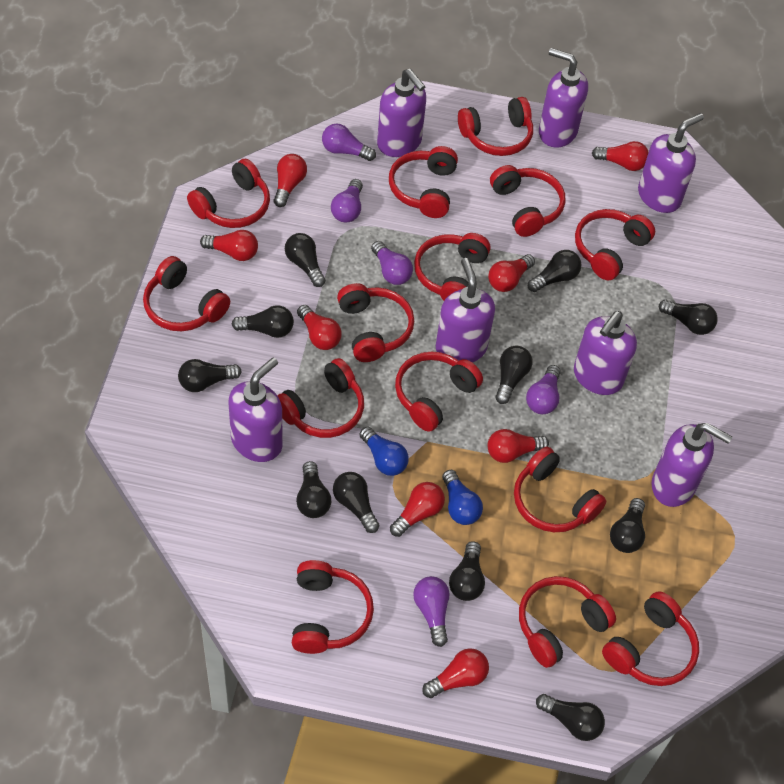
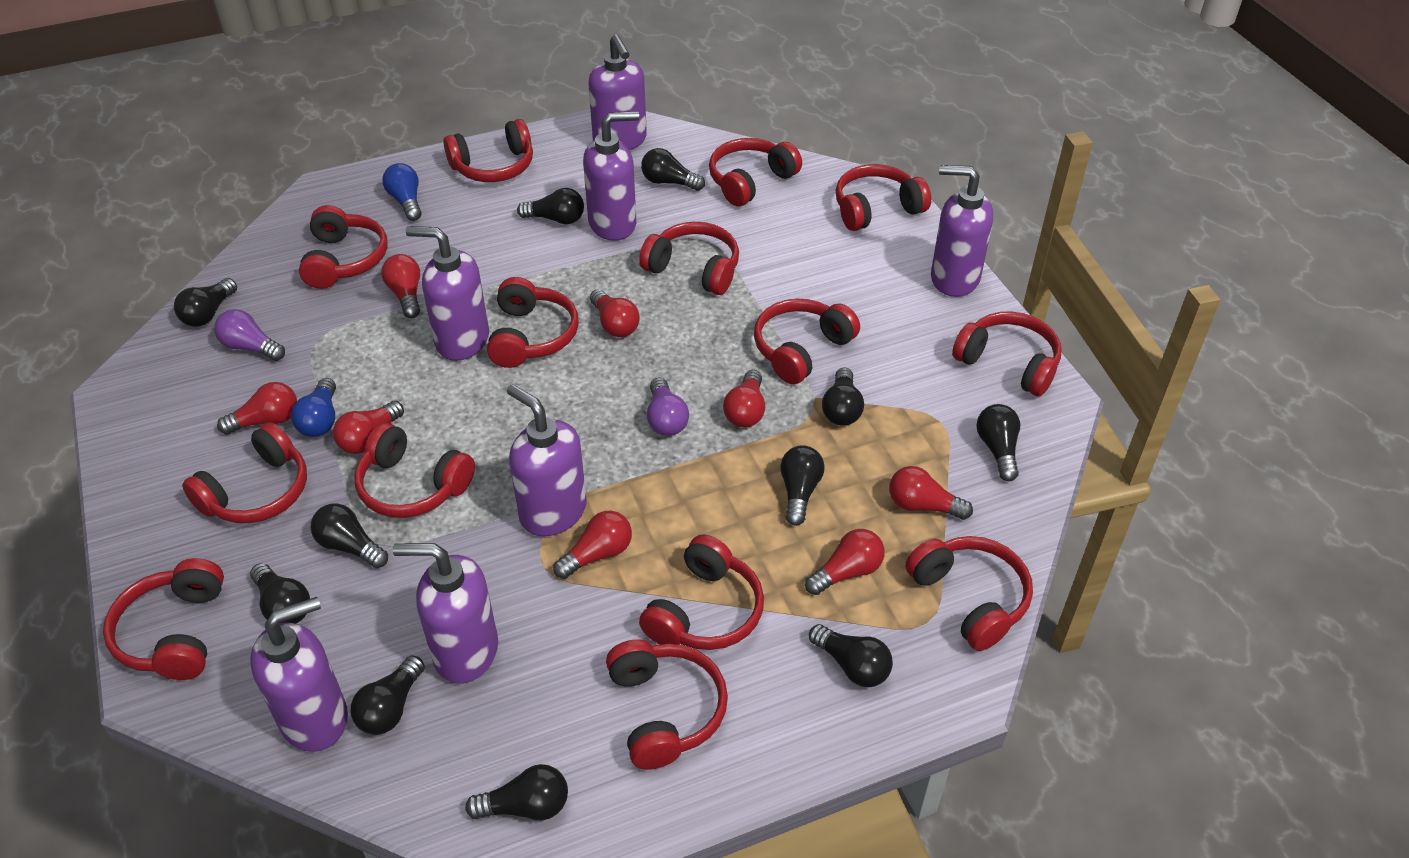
purple light bulb: 5 -> 2

